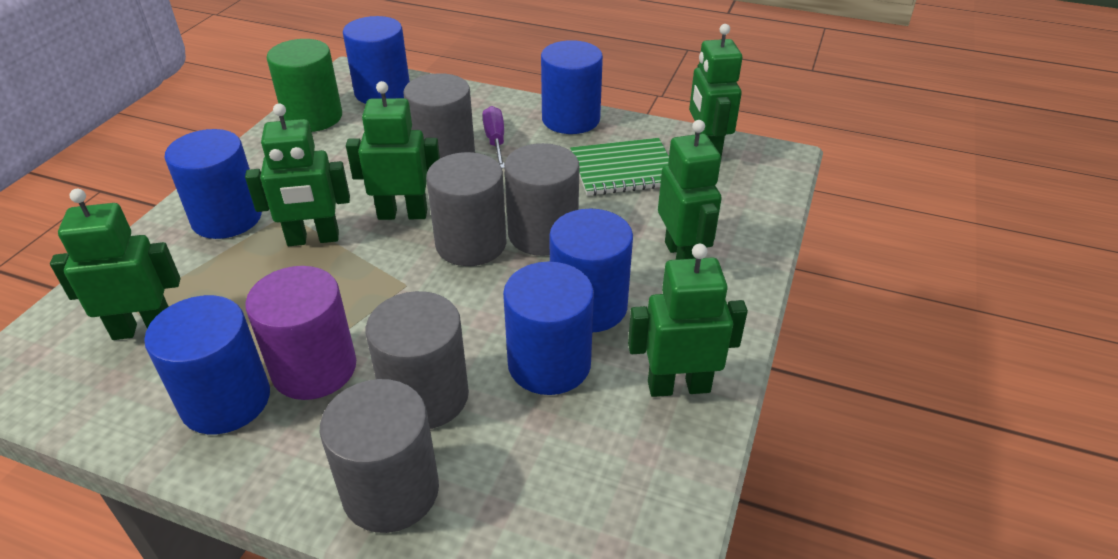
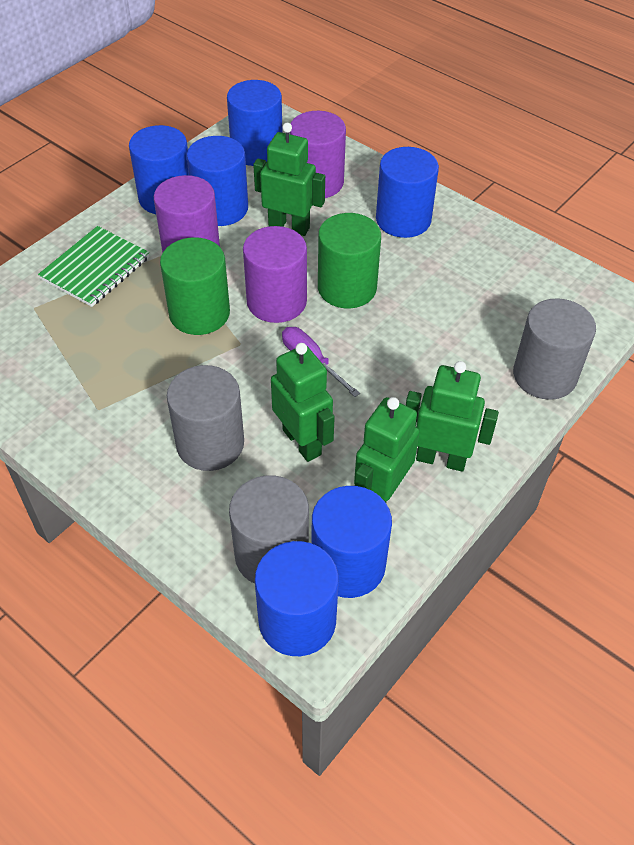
green cylinder: 1 -> 2
green robot: 6 -> 4
grey cylinder: 5 -> 3
purple cylinder: 1 -> 3

